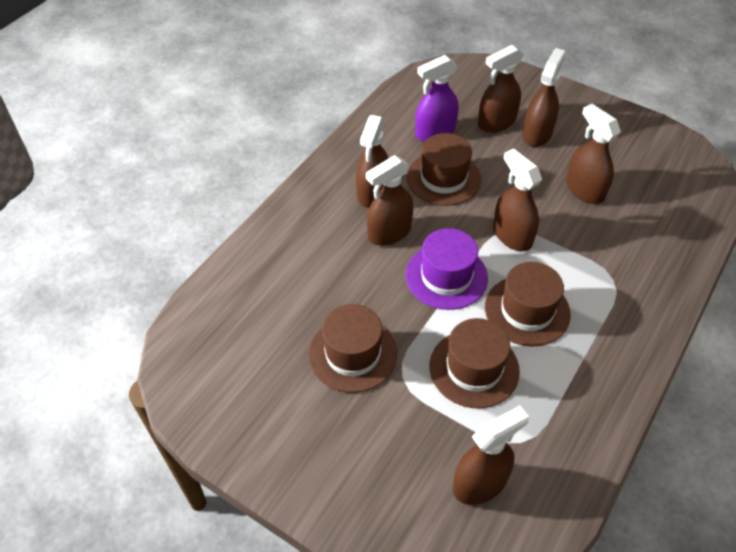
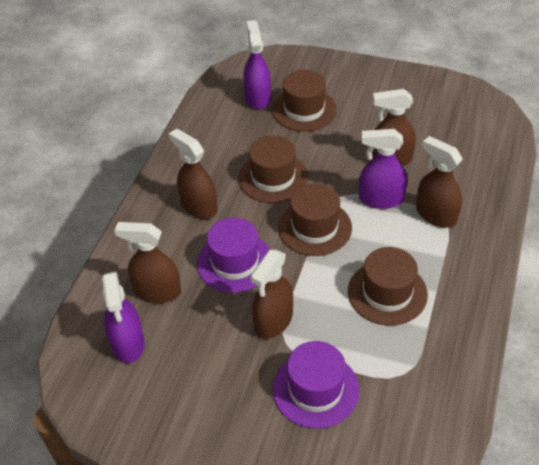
brown spray bottle: 7 -> 5
purple hat: 1 -> 2
purple spray bottle: 1 -> 3

